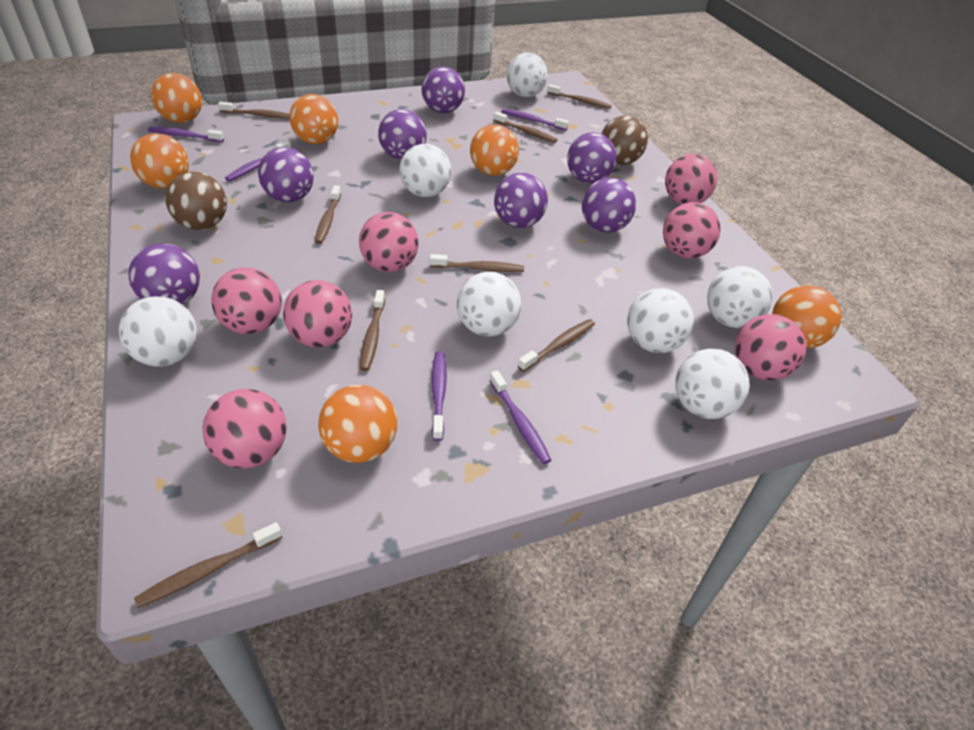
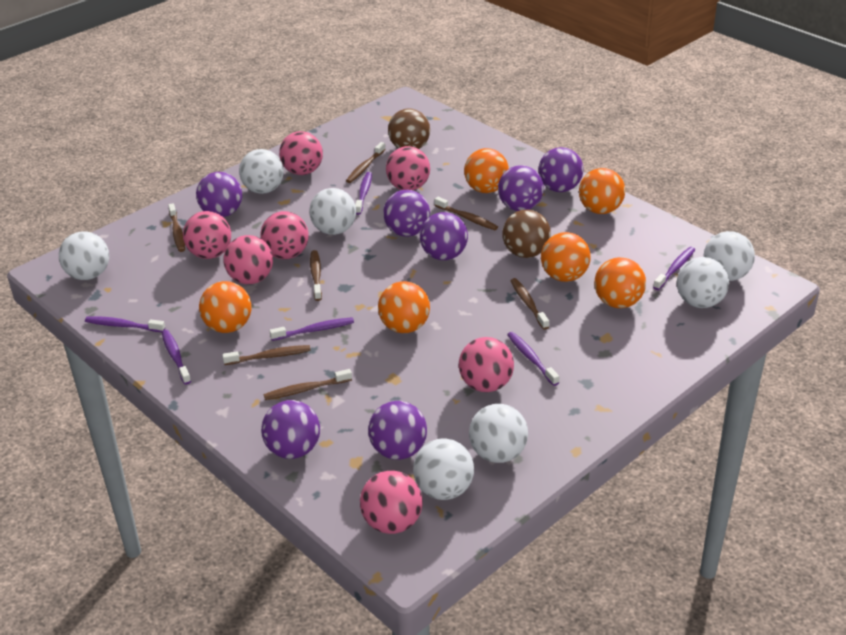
brown toothbrush: 8 -> 7
purple toothbrush: 5 -> 6

